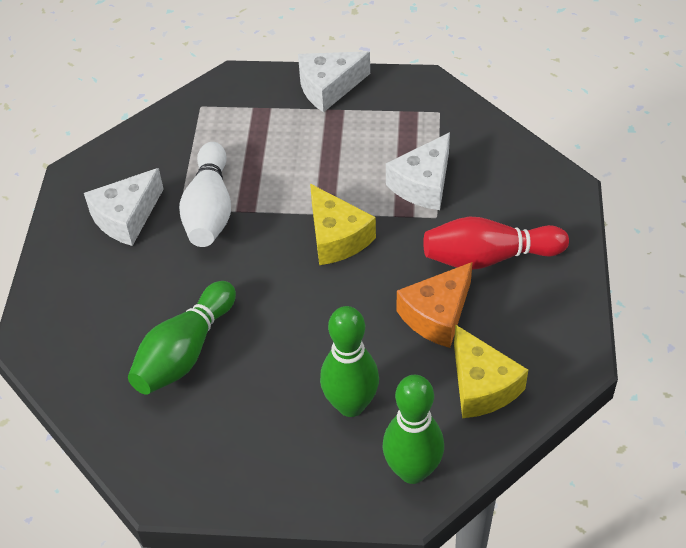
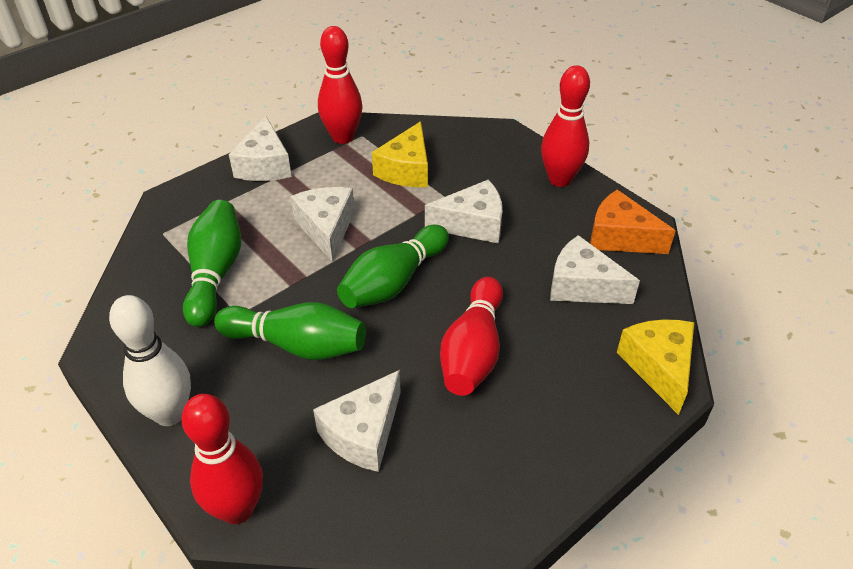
red bowling pin: 1 -> 4
white cheese: 3 -> 5

